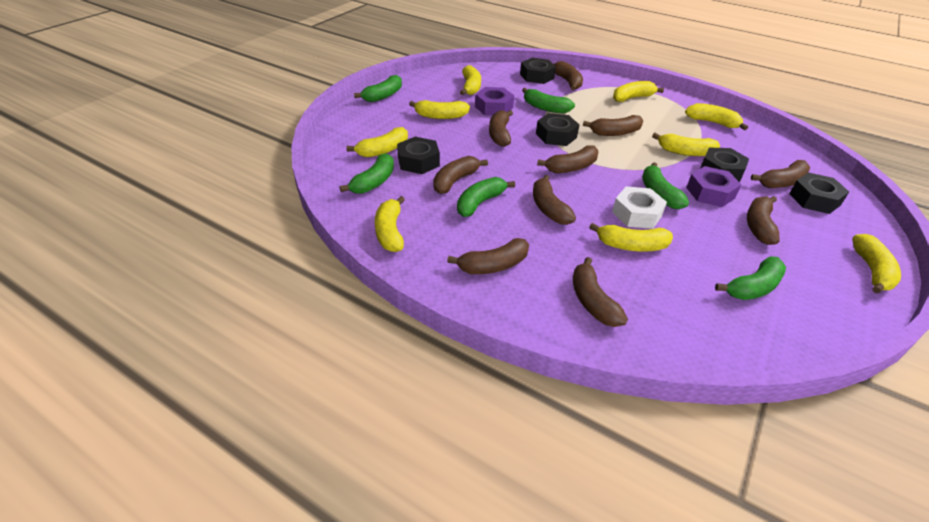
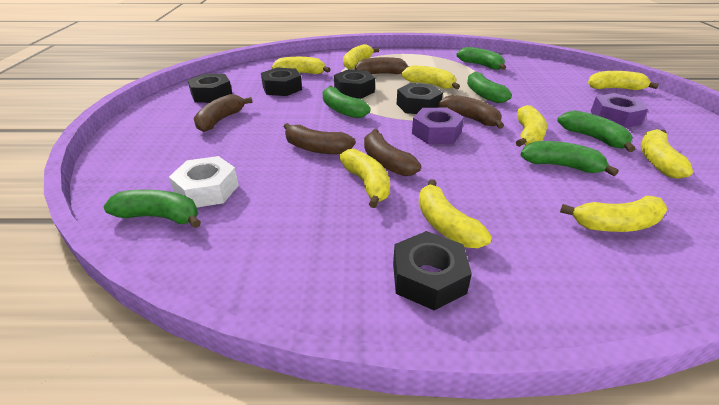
brown banana: 10 -> 5

